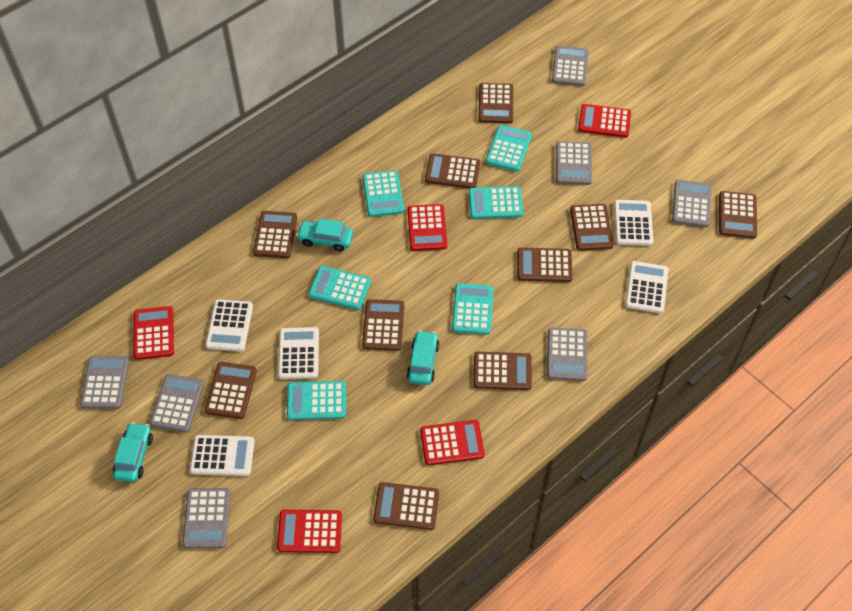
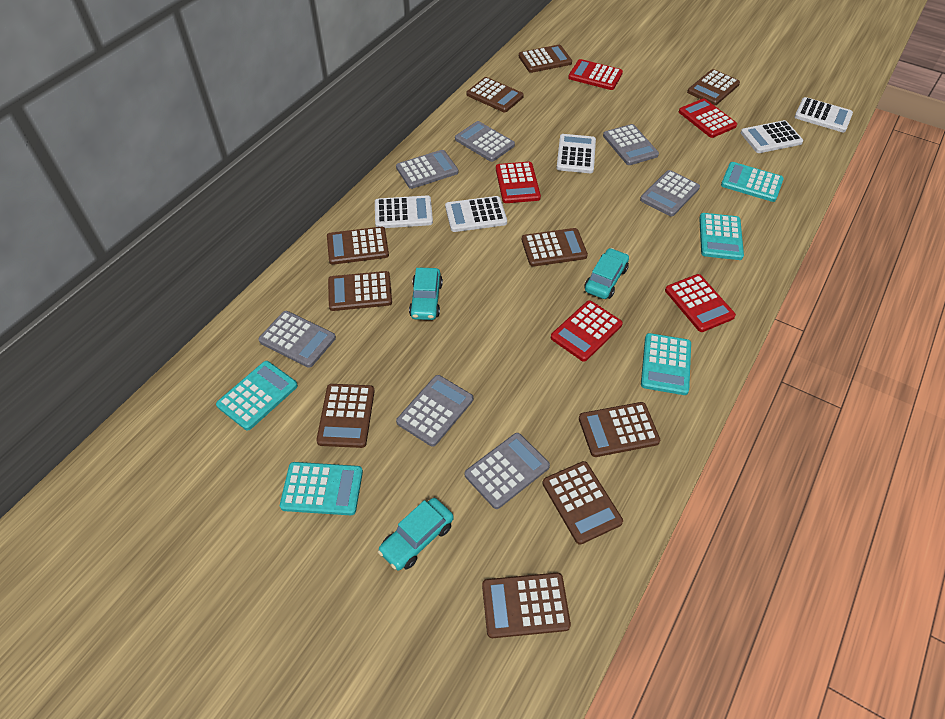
turquoise calculator: 6 -> 5

